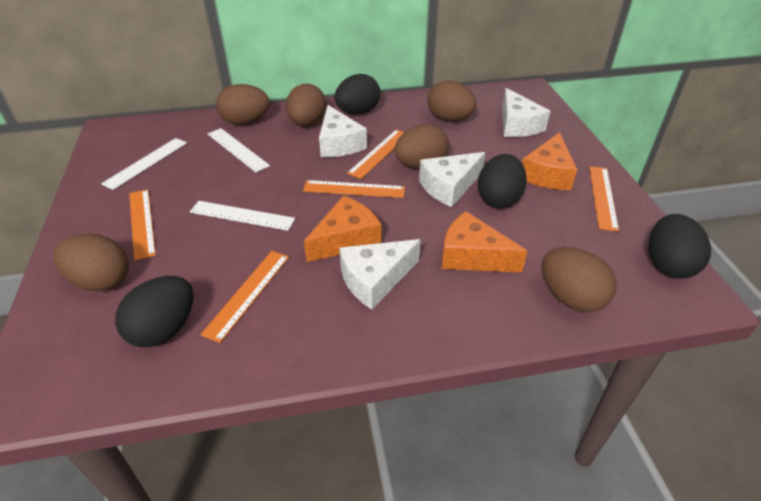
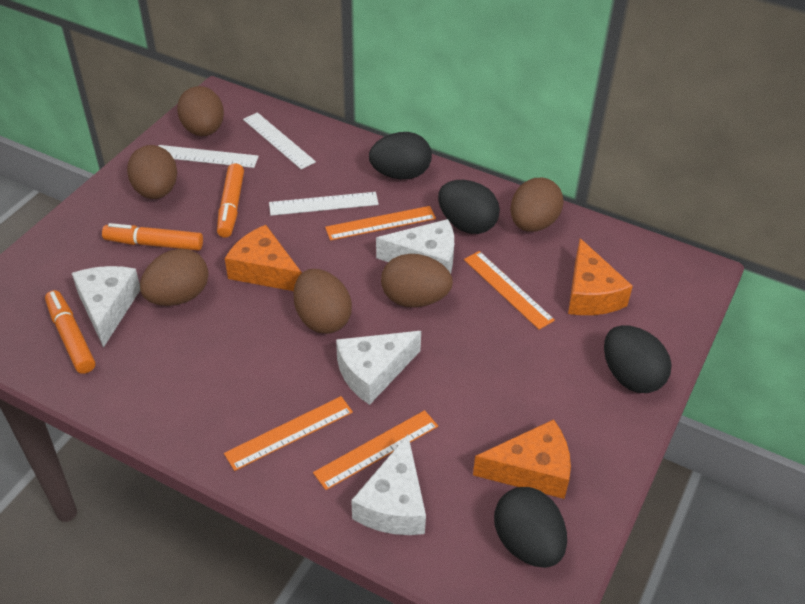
orange marker: 0 -> 3
orange ruler: 5 -> 4

